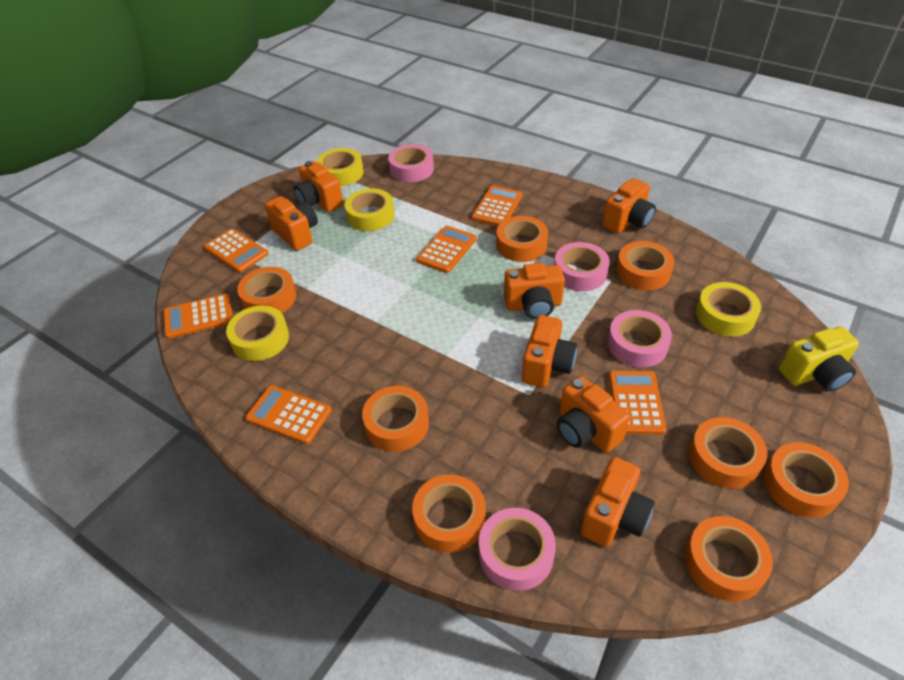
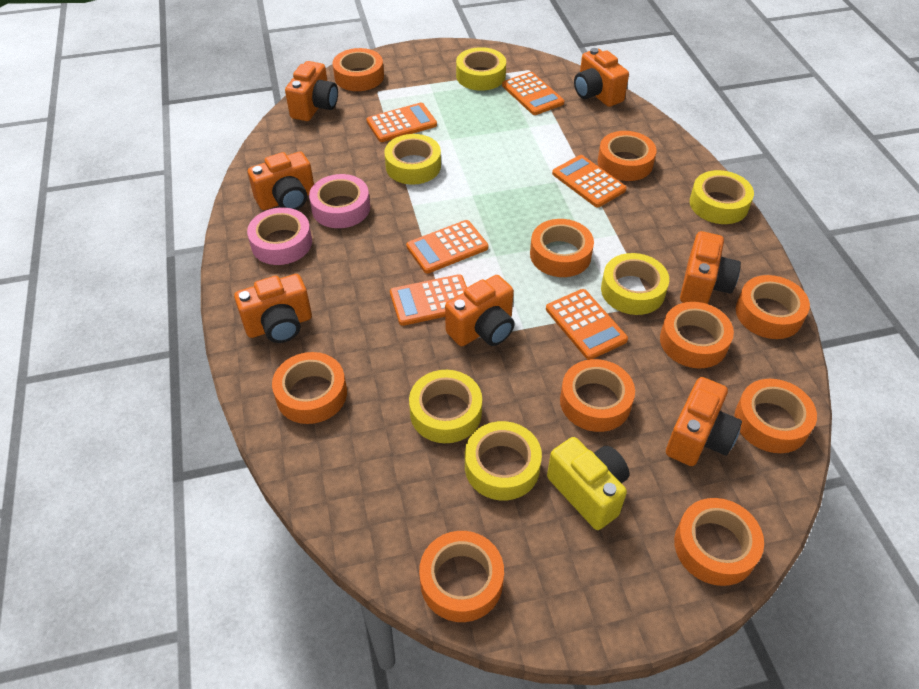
orange tape: 8 -> 10
pink tape: 4 -> 2
yellow tape: 4 -> 6

